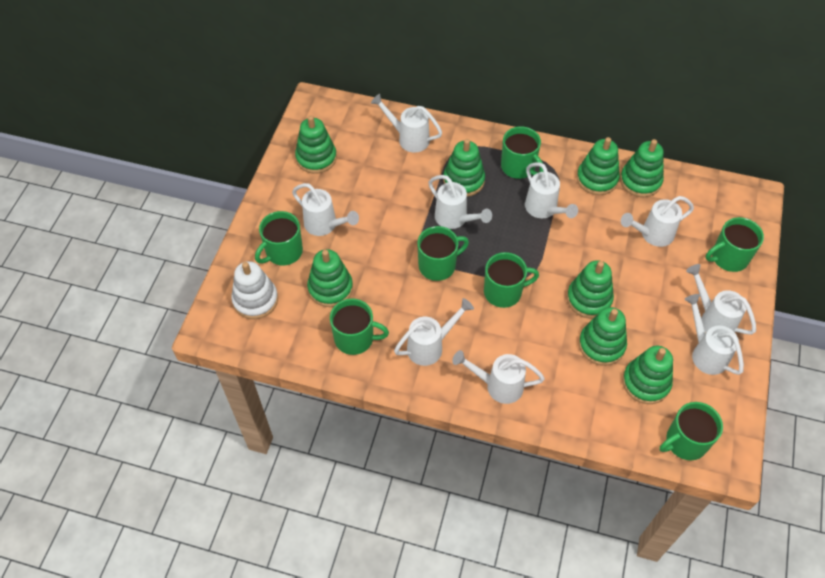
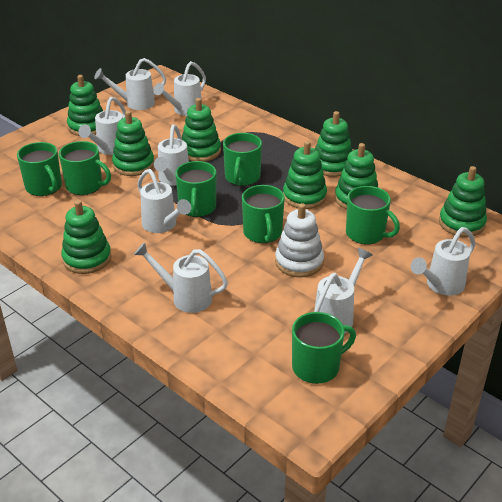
white watering can: 9 -> 8

